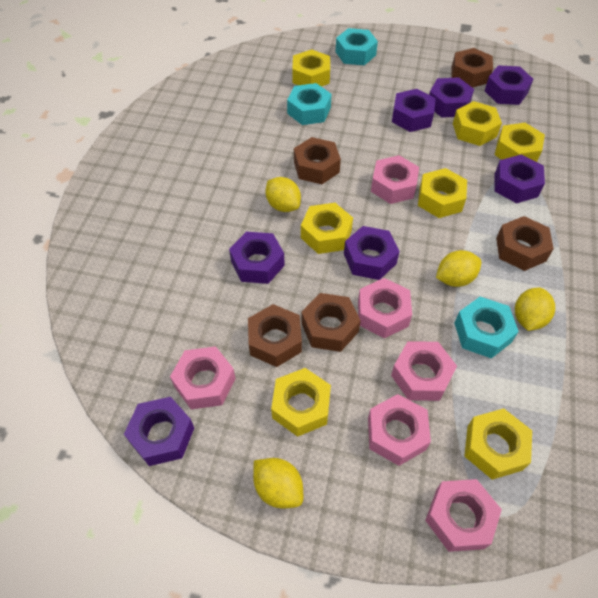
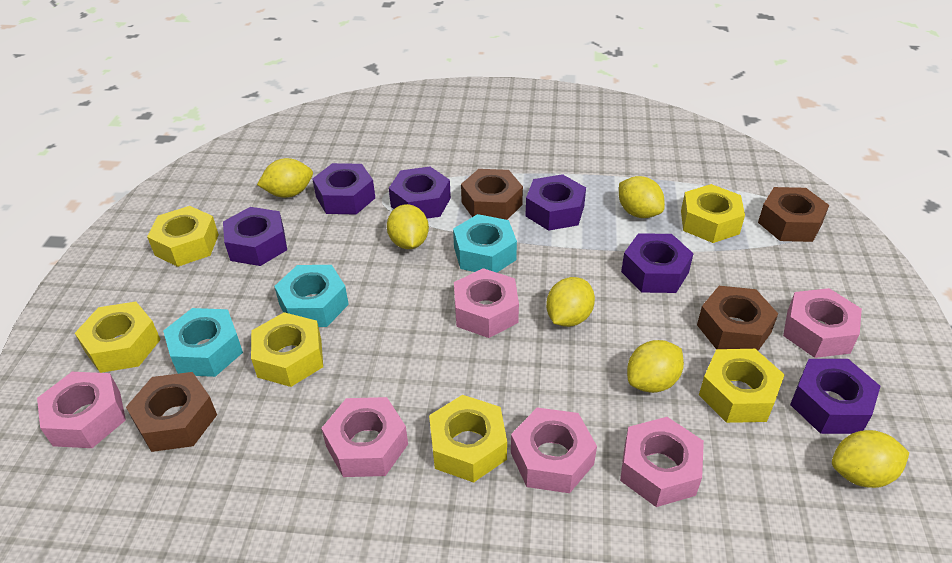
brown nut: 5 -> 4
purple nut: 7 -> 6
yellow lemon: 4 -> 6
yellow nut: 7 -> 6

